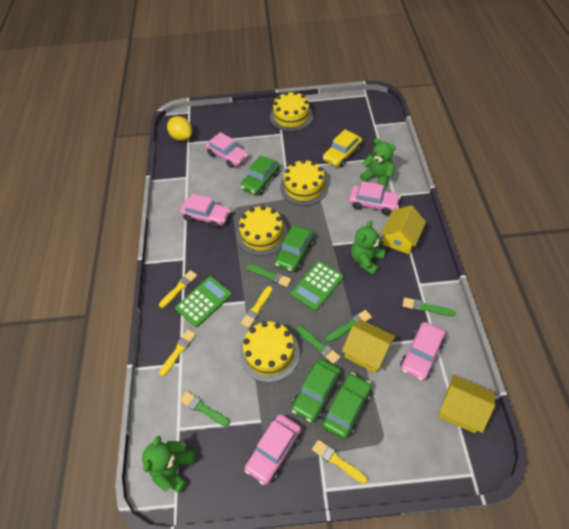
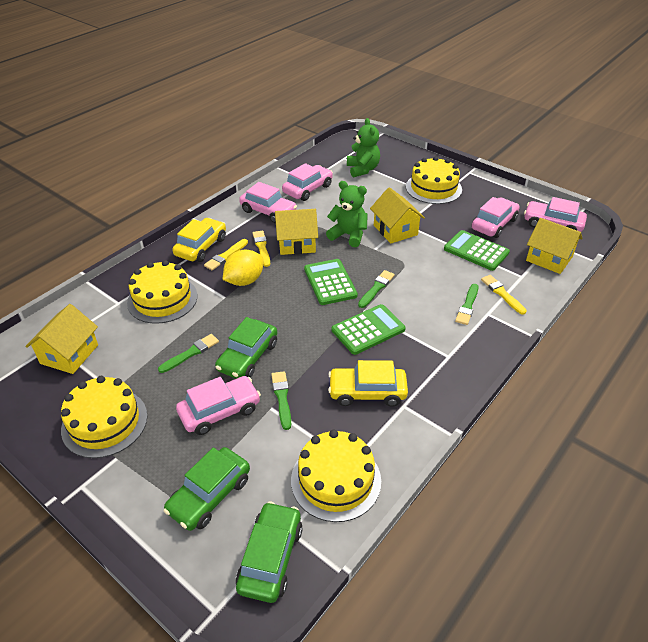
green brush: 5 -> 4
green calculator: 2 -> 3
green car: 4 -> 3
green teddy bear: 3 -> 2
yellow brush: 4 -> 3
yellow car: 1 -> 2
yellow house: 3 -> 4

